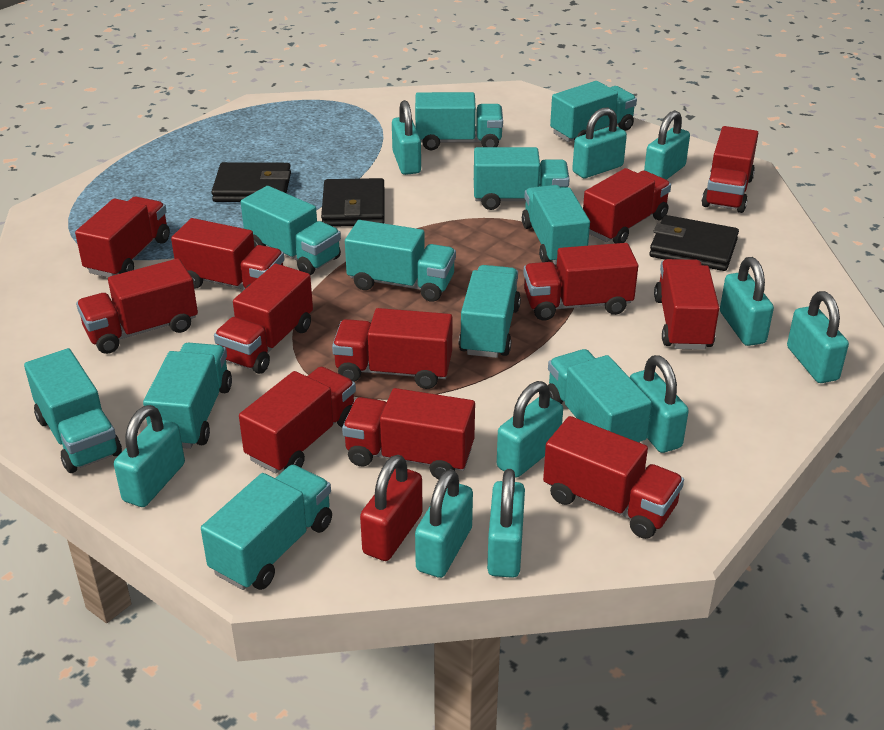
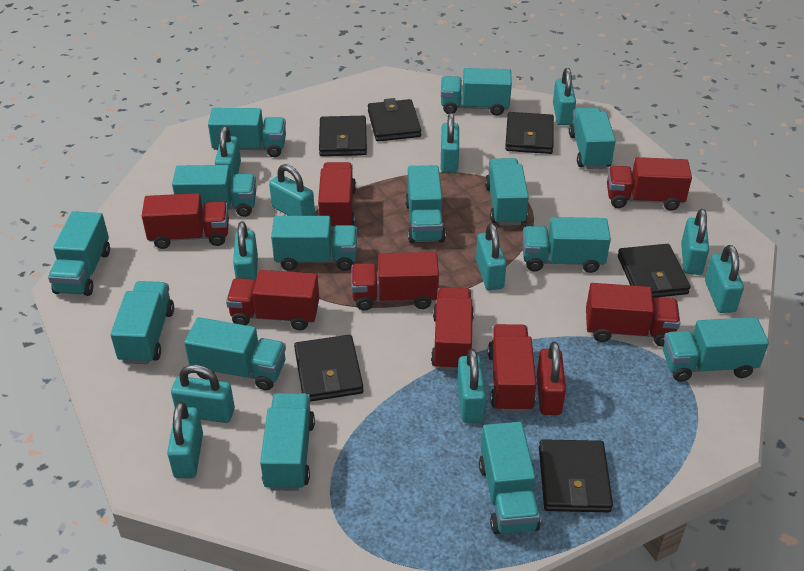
black wallet: 3 -> 6
red truck: 12 -> 8
turquoise padlock: 10 -> 11
turquoise truck: 11 -> 14

